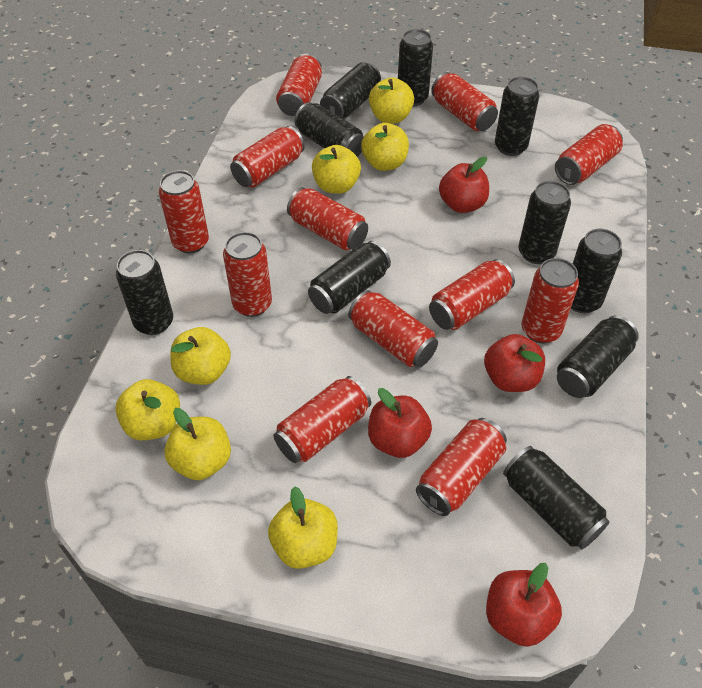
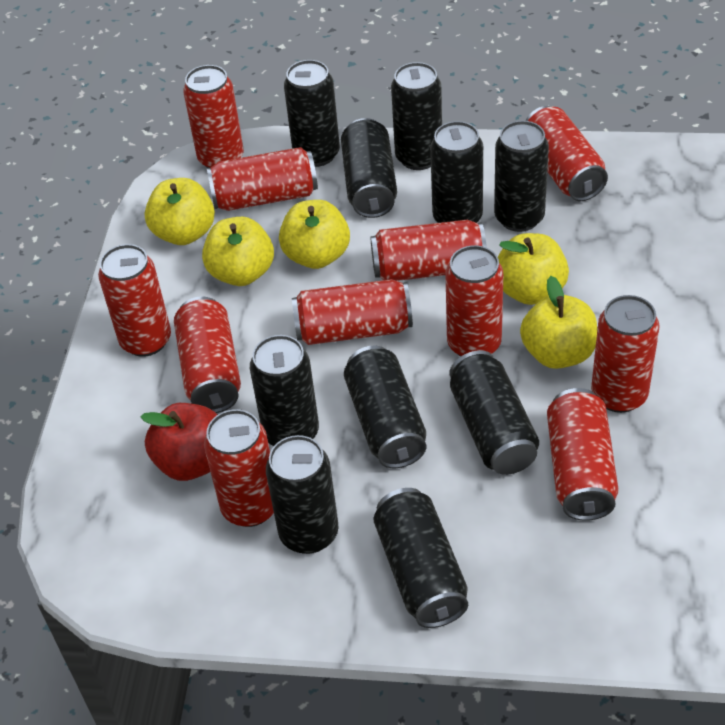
red apple: 4 -> 1
red can: 12 -> 11
yellow apple: 7 -> 5

